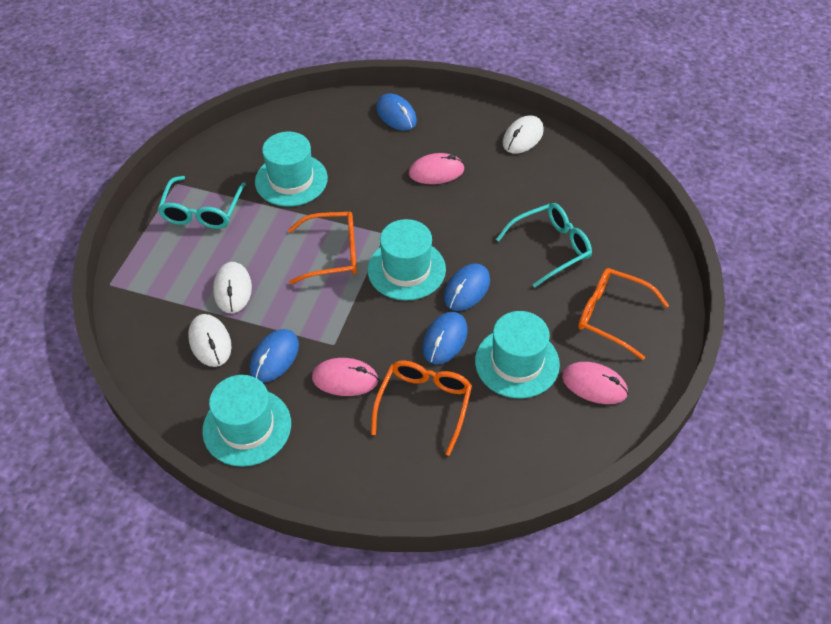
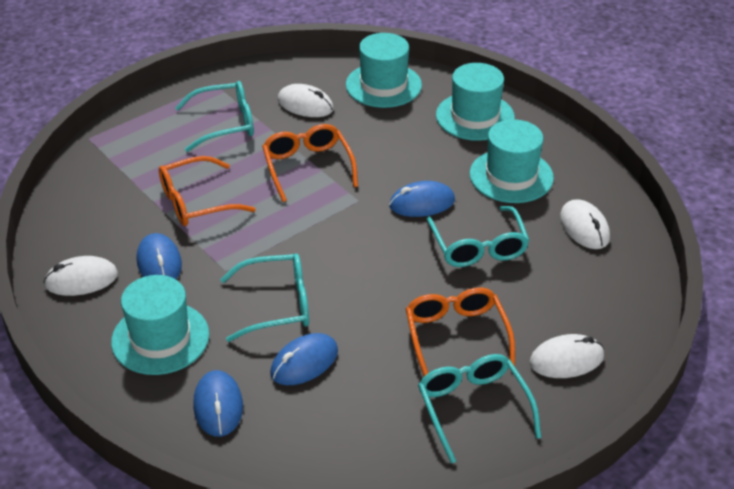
pink mouse: 3 -> 0
turquoise glasses: 2 -> 4
white mouse: 3 -> 4

